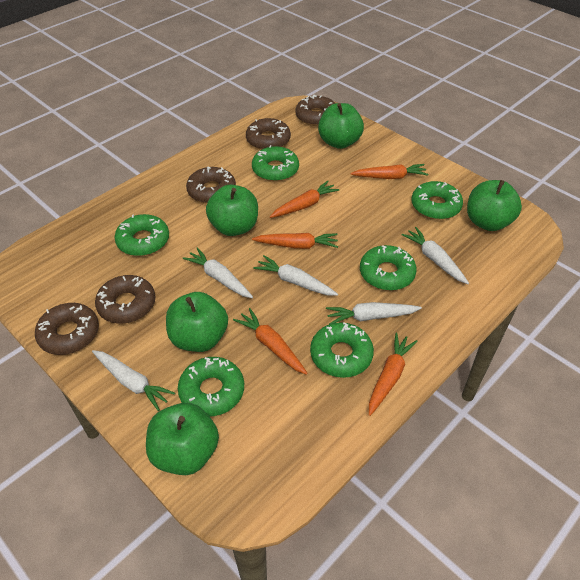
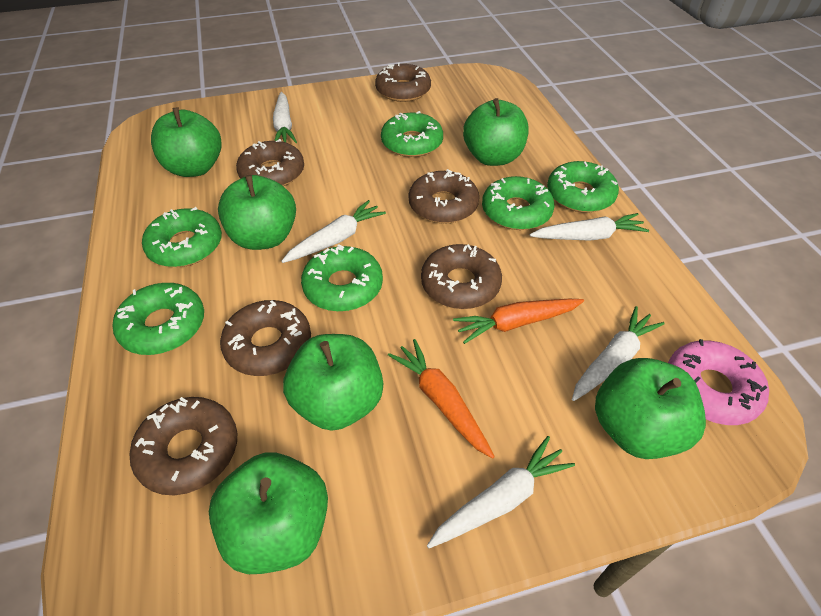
brown donut: 5 -> 6
green apple: 5 -> 6
orange carrot: 5 -> 2
pink donut: 0 -> 1

